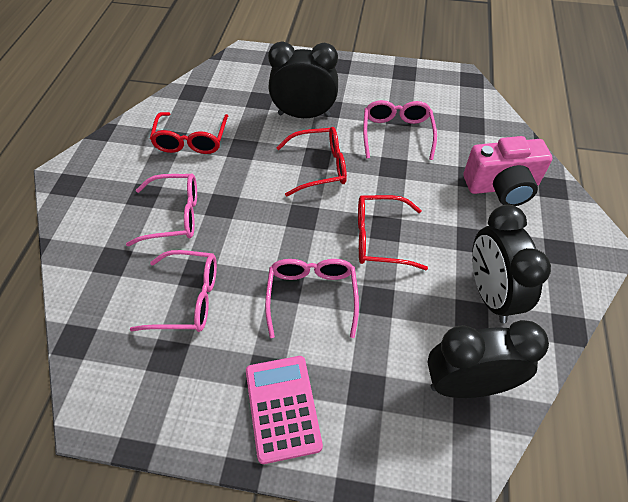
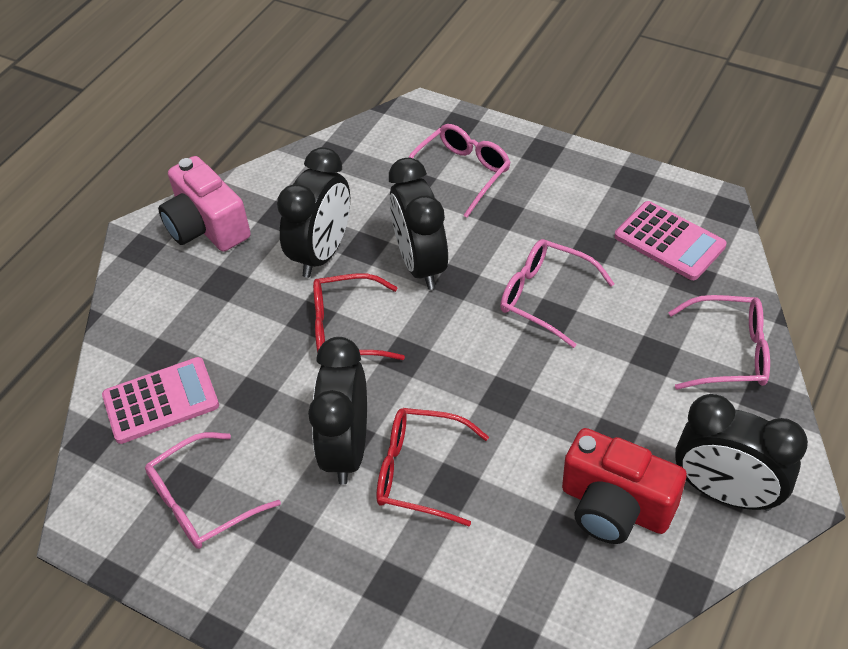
black clock: 3 -> 4
pink calculator: 1 -> 2
red camera: 0 -> 1
red glasses: 3 -> 2

